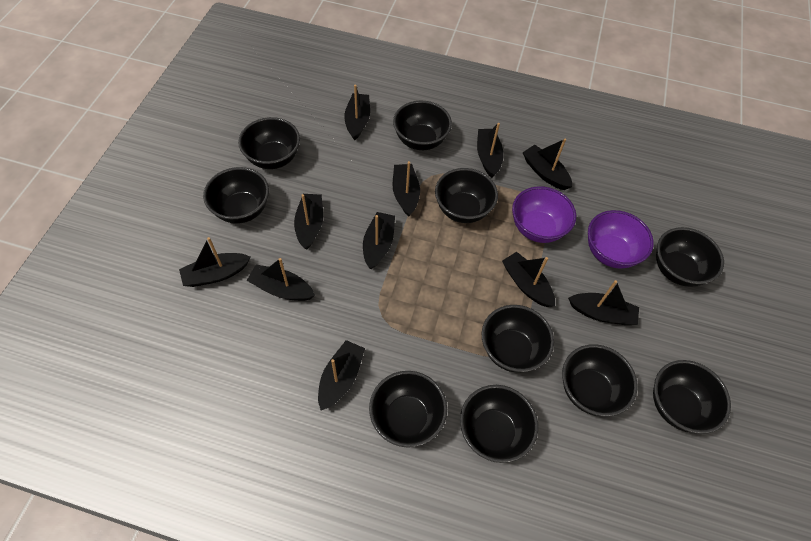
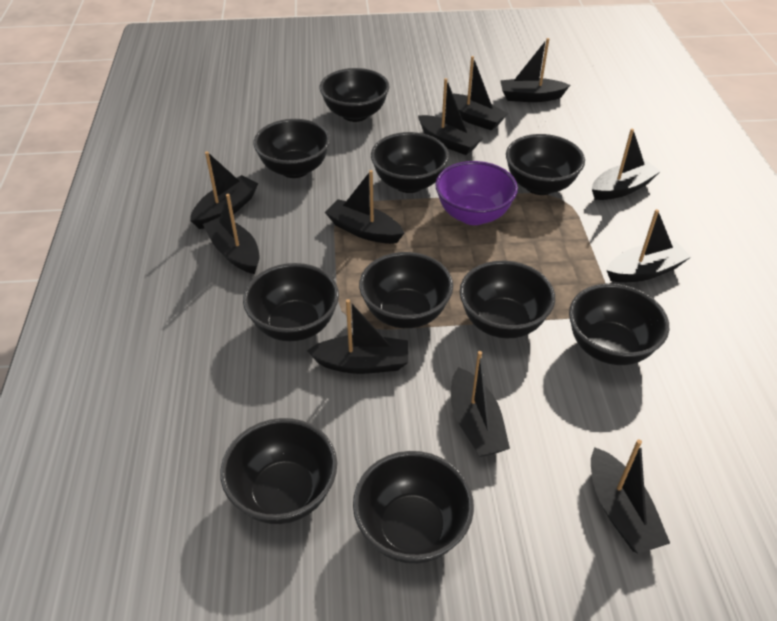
purple bowl: 2 -> 1

